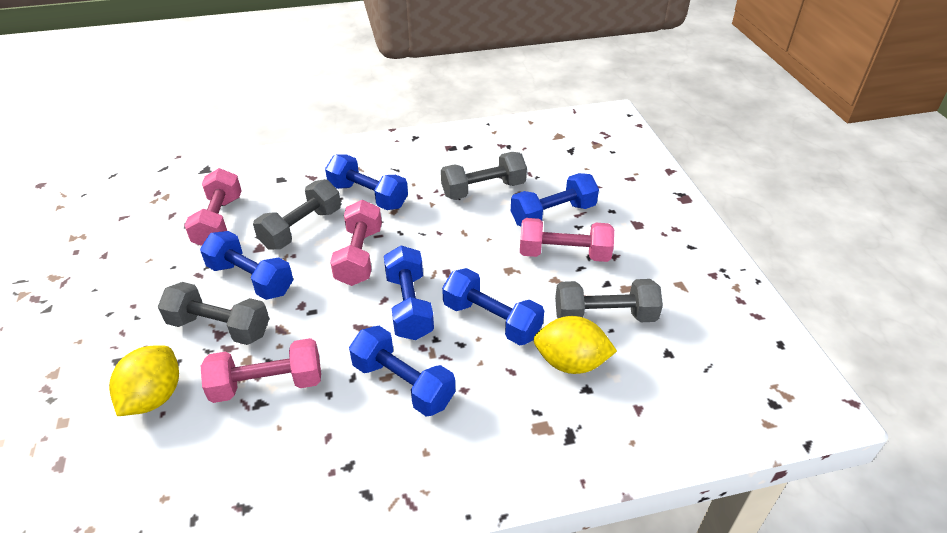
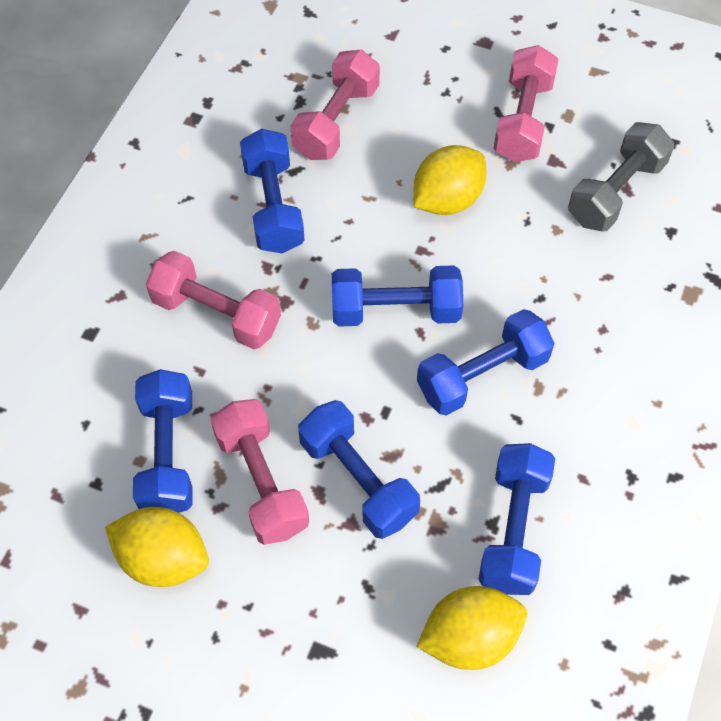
grey dumbbell: 4 -> 1
yellow lemon: 2 -> 3

